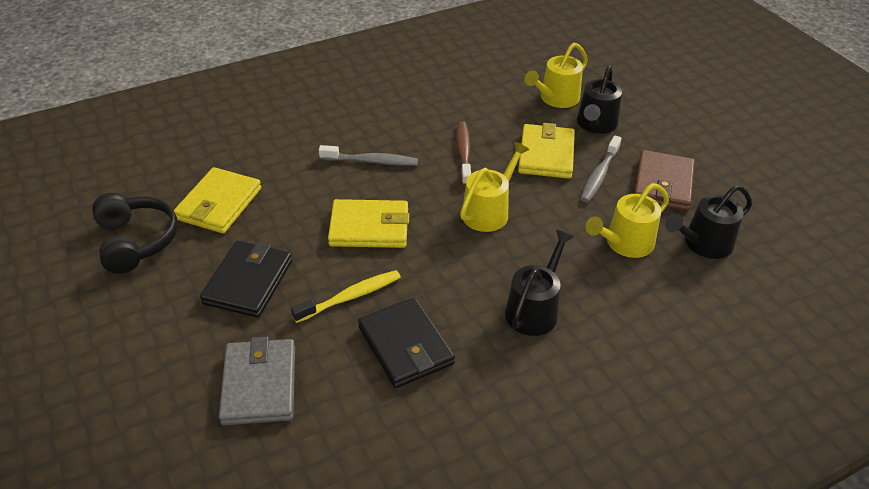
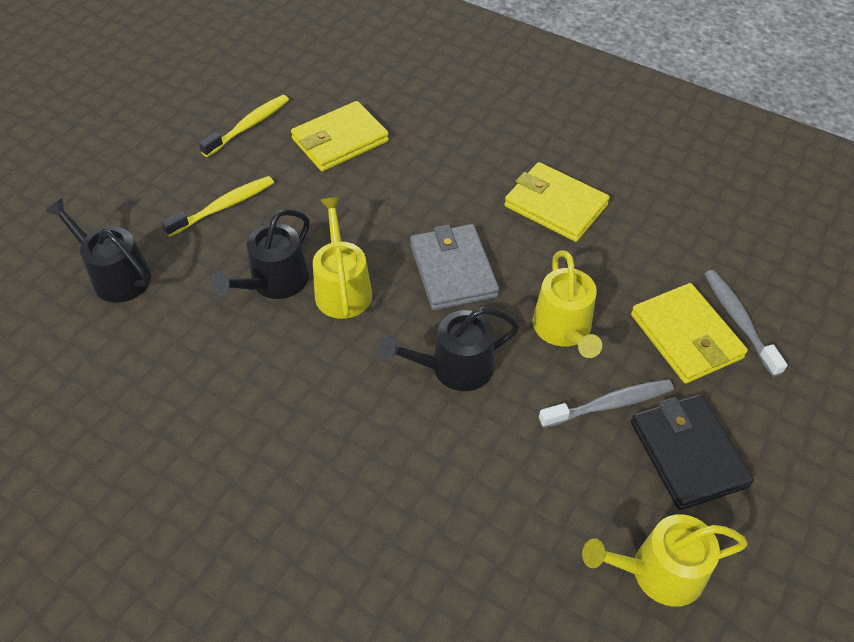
black headphones: 1 -> 0
black wallet: 2 -> 1
brown toothbrush: 1 -> 0
brown wallet: 1 -> 0
yellow toothbrush: 1 -> 2

